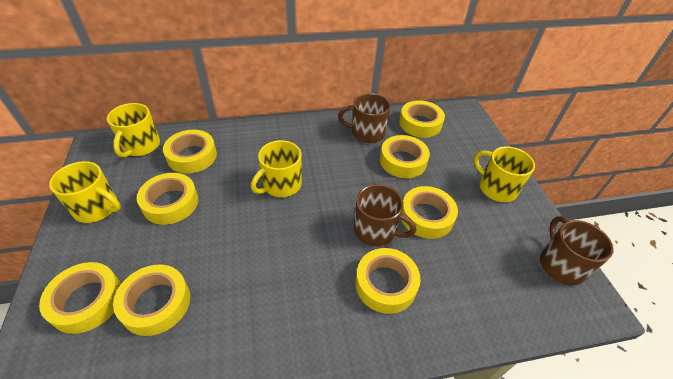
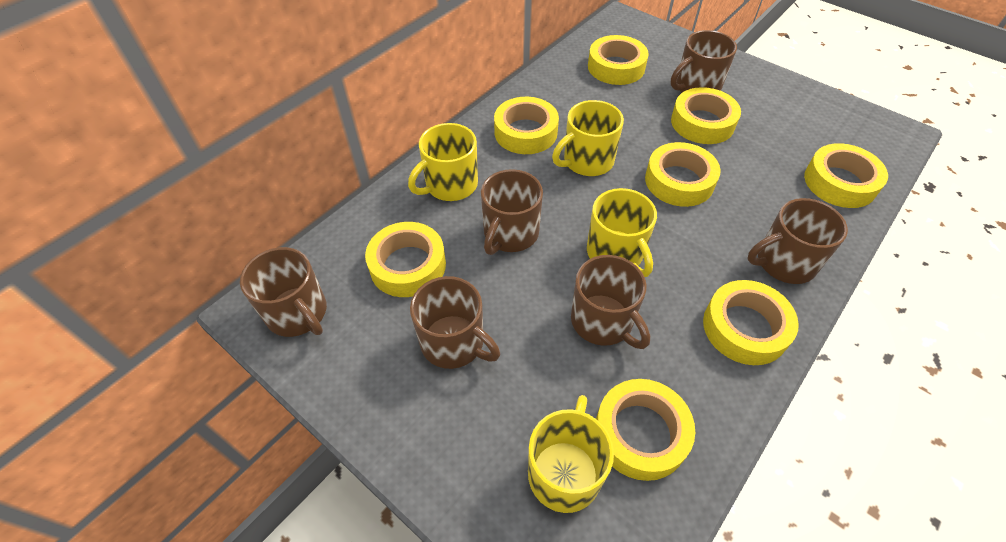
brown mug: 3 -> 6

